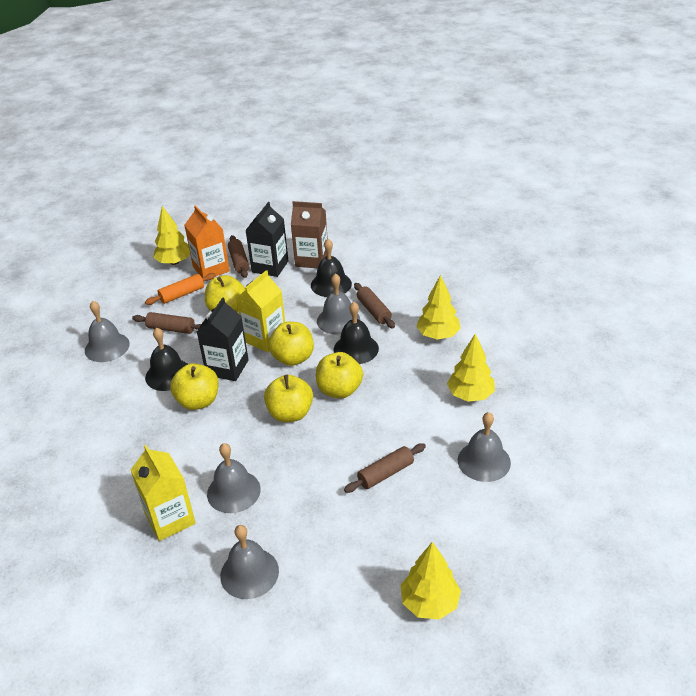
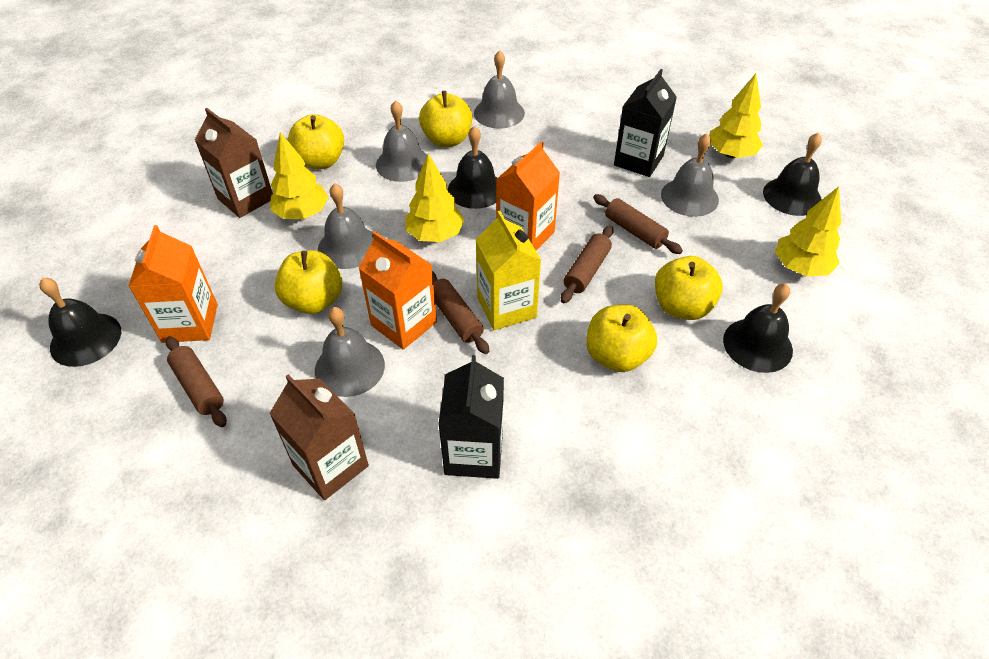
black bell: 3 -> 4
brown carton: 1 -> 2
orange carton: 1 -> 3
orange rolling pin: 1 -> 0
yellow carton: 2 -> 1

